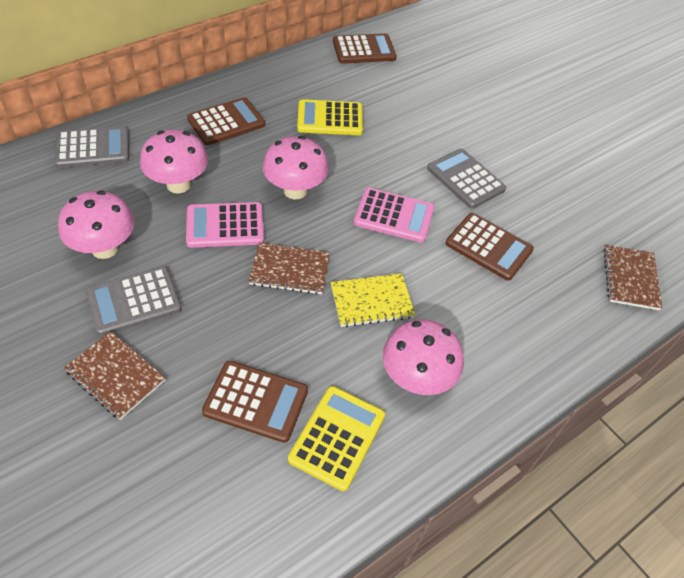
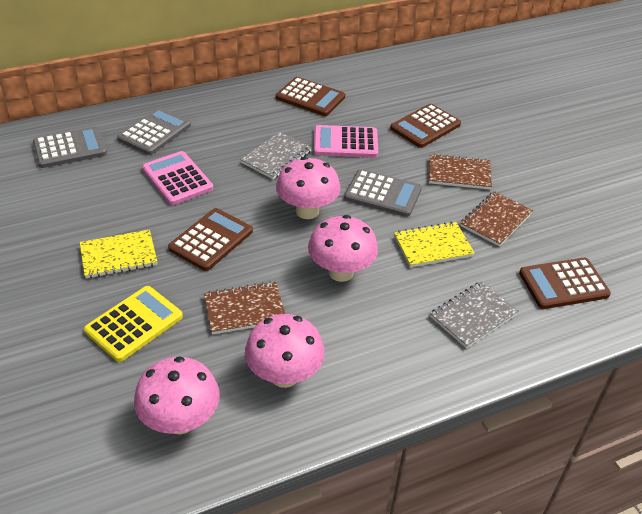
grey notebook: 0 -> 2
yellow calculator: 2 -> 1
yellow notebook: 1 -> 2

